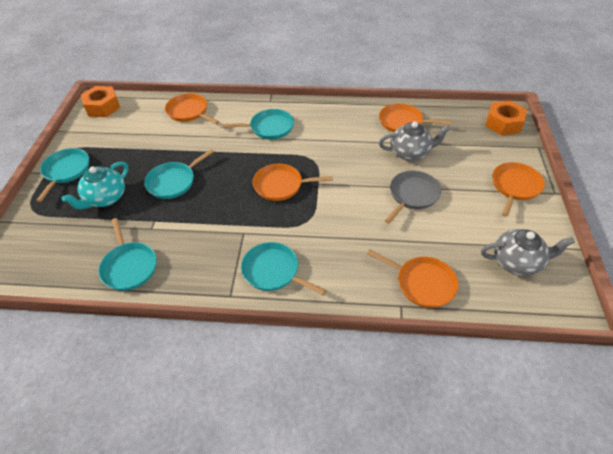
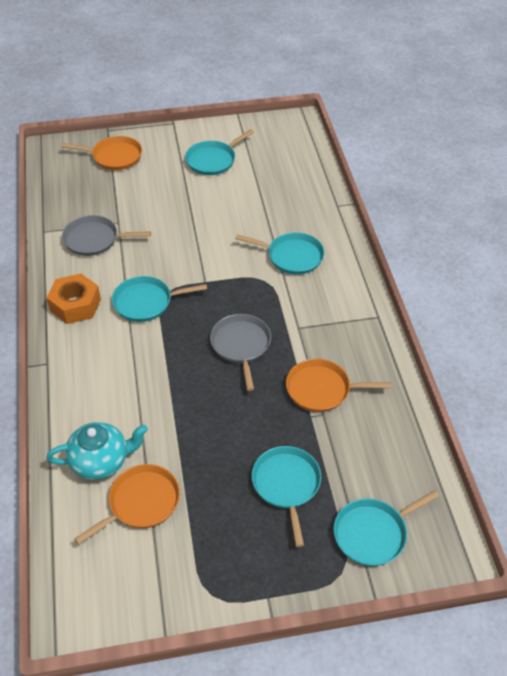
grey pan: 1 -> 2
grey teapot: 2 -> 0
orange nut: 2 -> 1
orange pan: 5 -> 3

